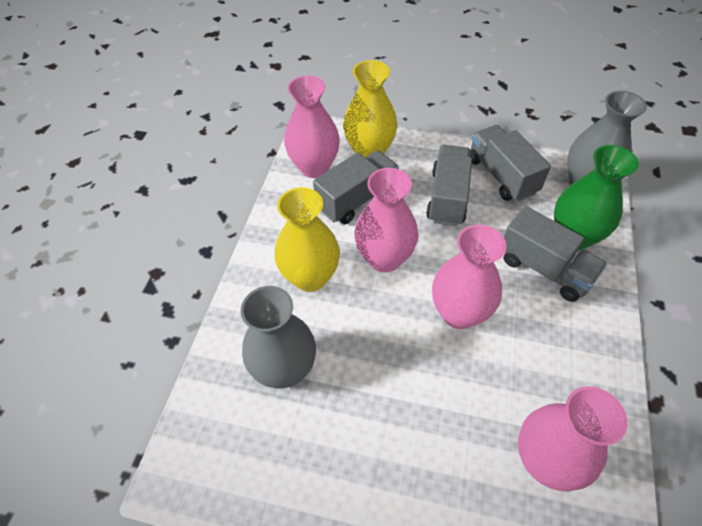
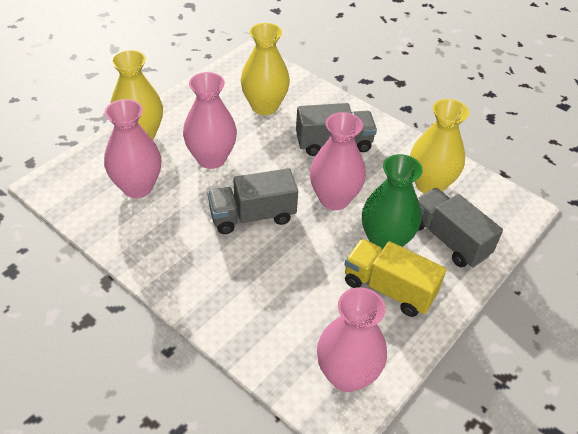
grey truck: 4 -> 3
grey vase: 2 -> 0
yellow truck: 0 -> 1
yellow vase: 2 -> 3

